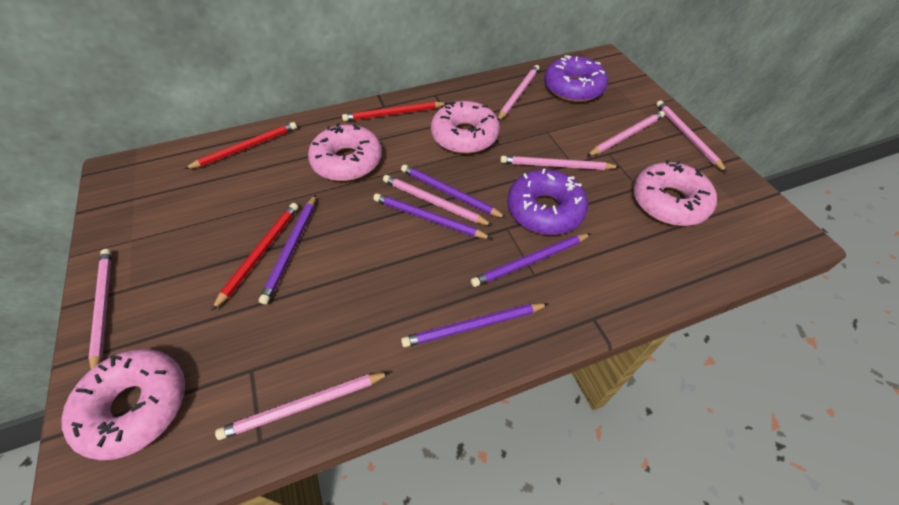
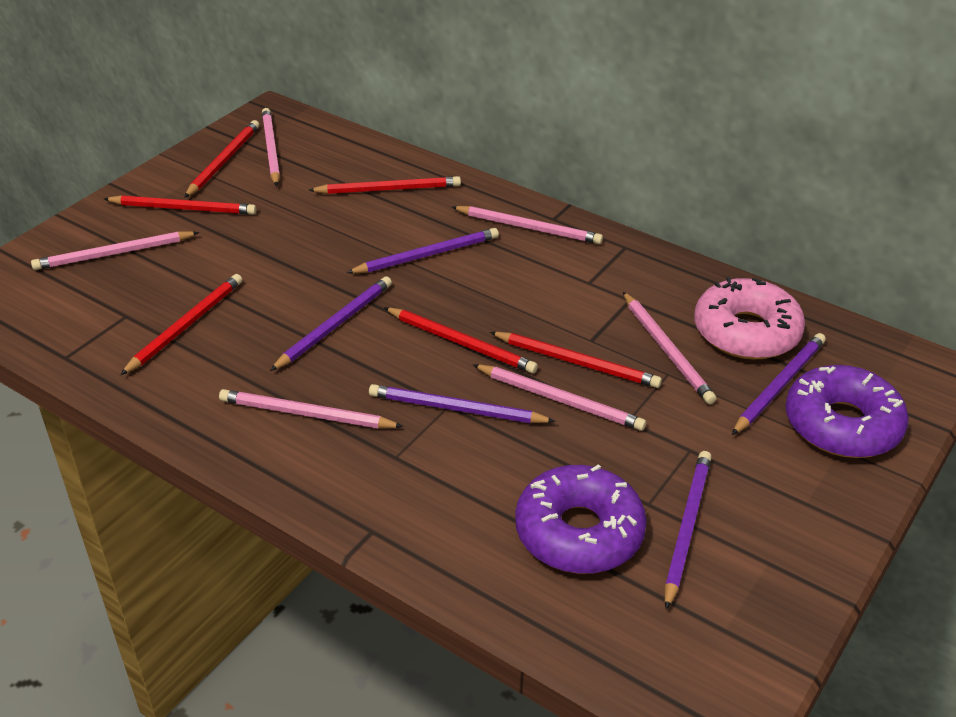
pink donut: 4 -> 1
pink pencil: 7 -> 6
red pencil: 3 -> 6

